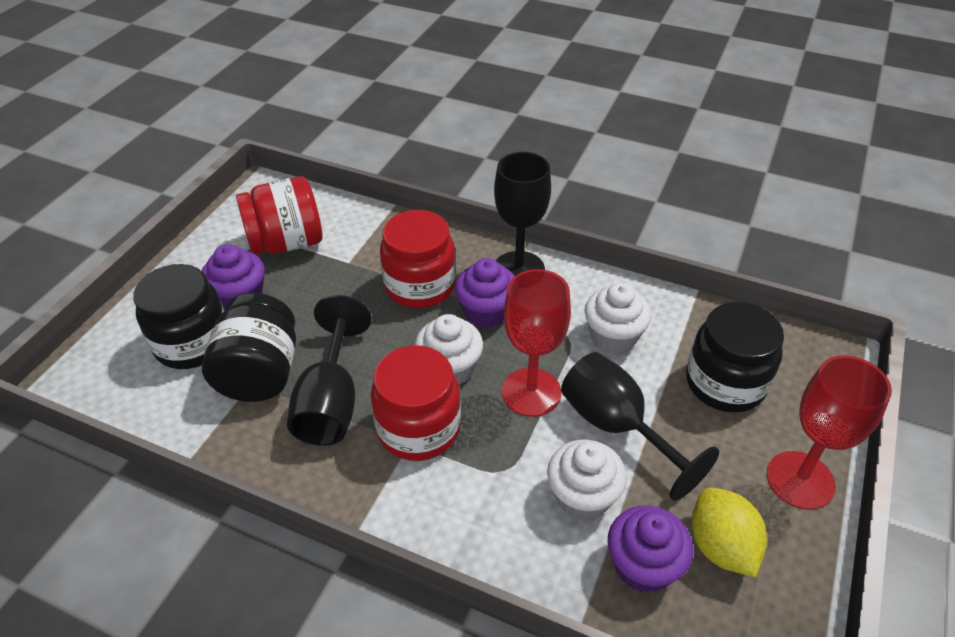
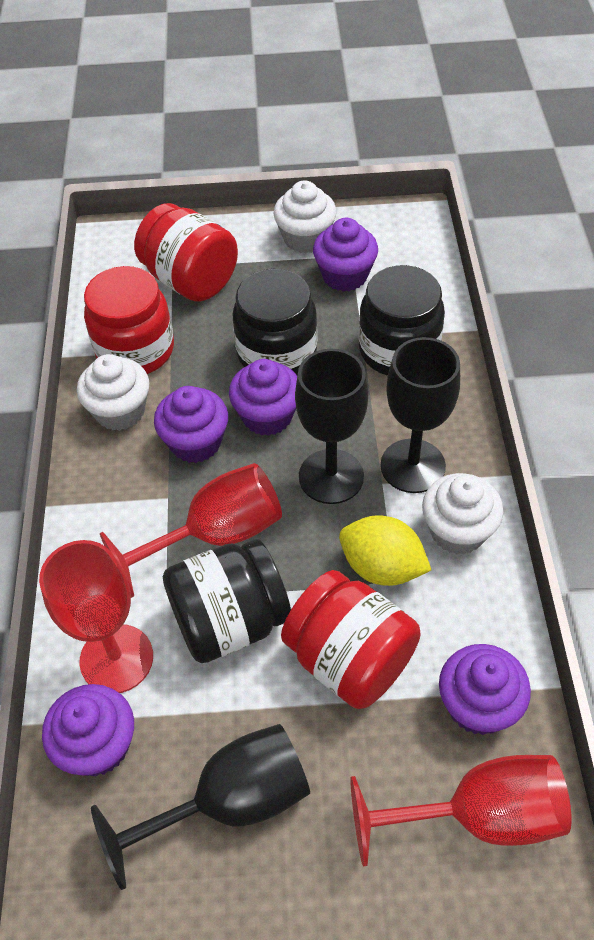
purple cupcake: 3 -> 5
red goblet: 2 -> 3

